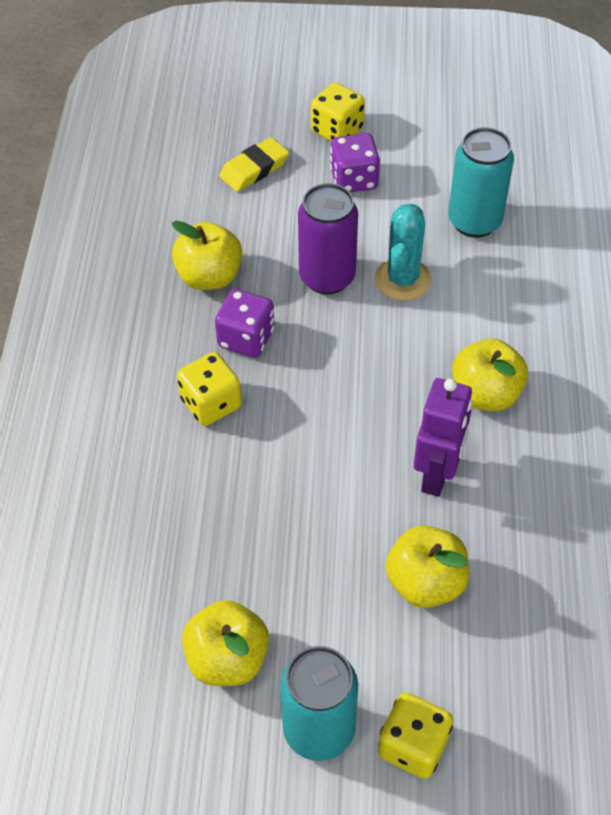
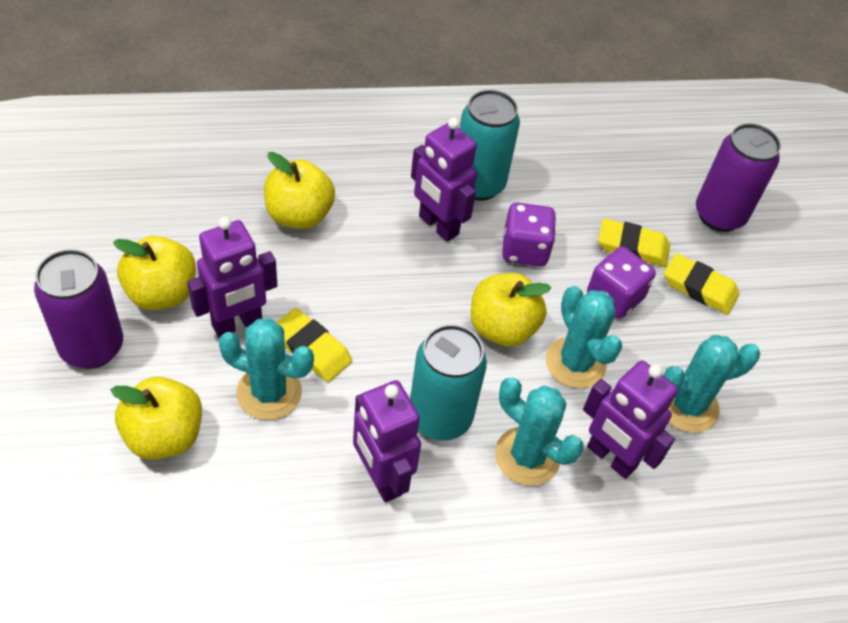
purple can: 1 -> 2
purple robot: 1 -> 4
turquoise cactus: 1 -> 4
yellow dice: 3 -> 0
yellow eraser: 1 -> 3

